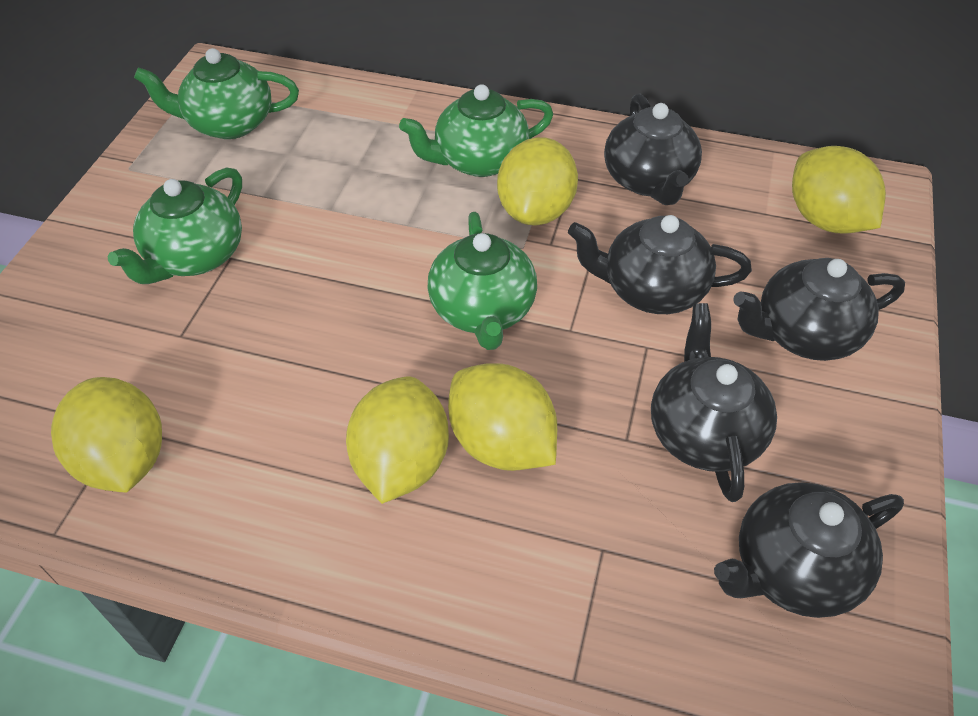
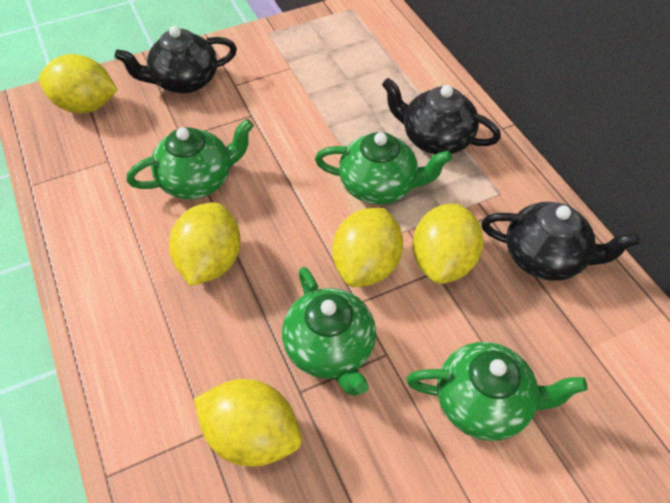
black teapot: 5 -> 3

